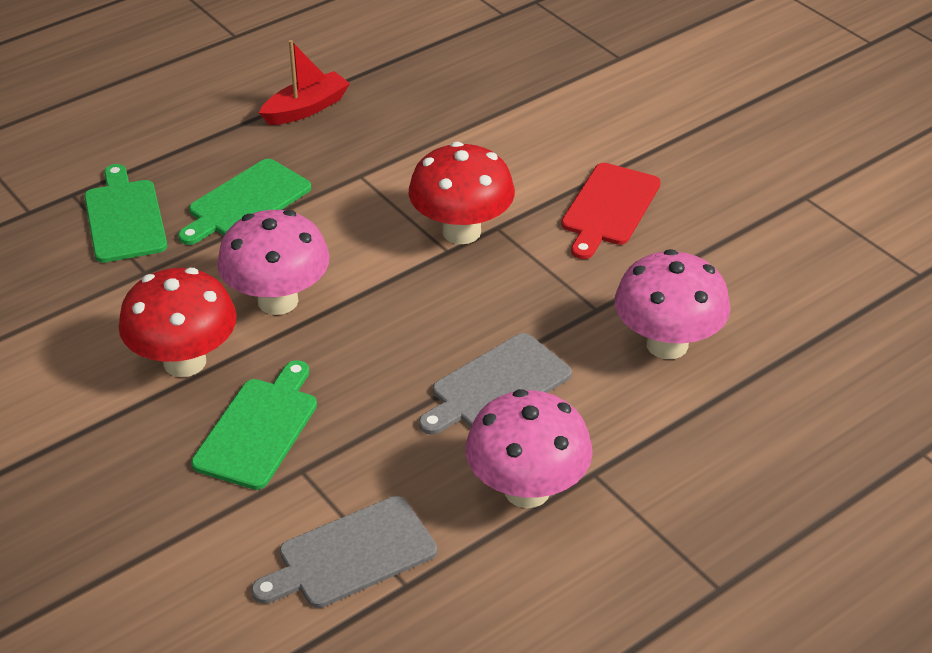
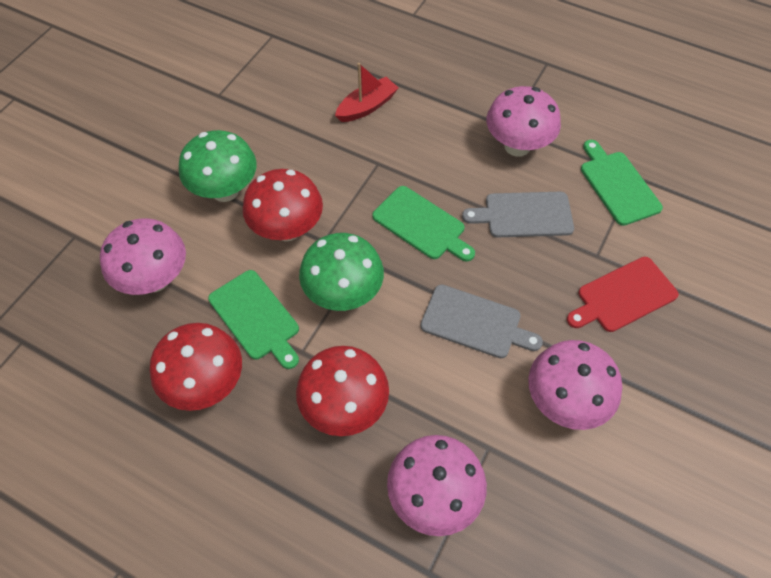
green mushroom: 0 -> 2
pink mushroom: 3 -> 4
red mushroom: 2 -> 3

